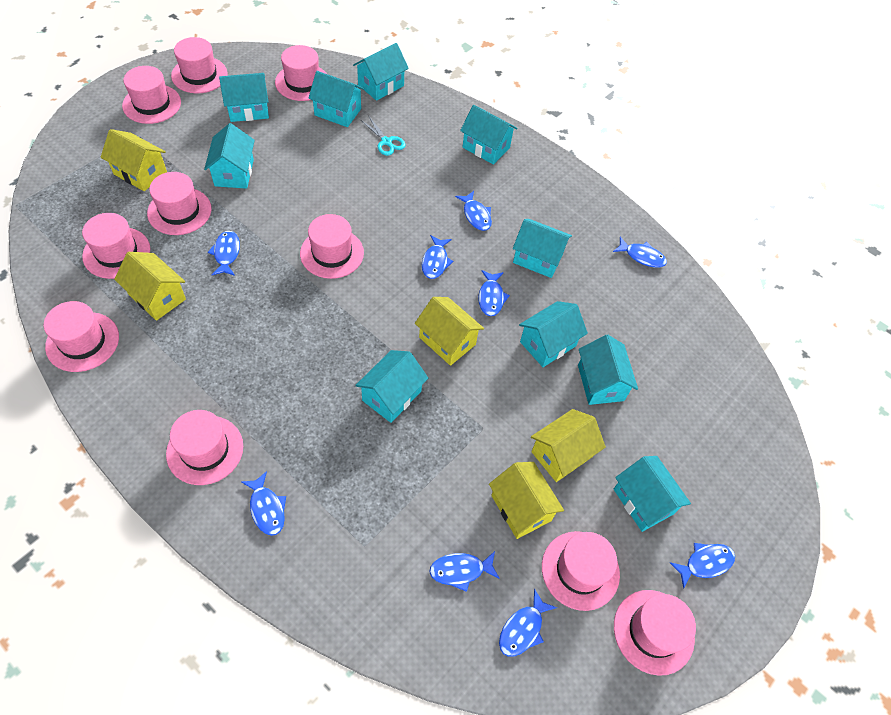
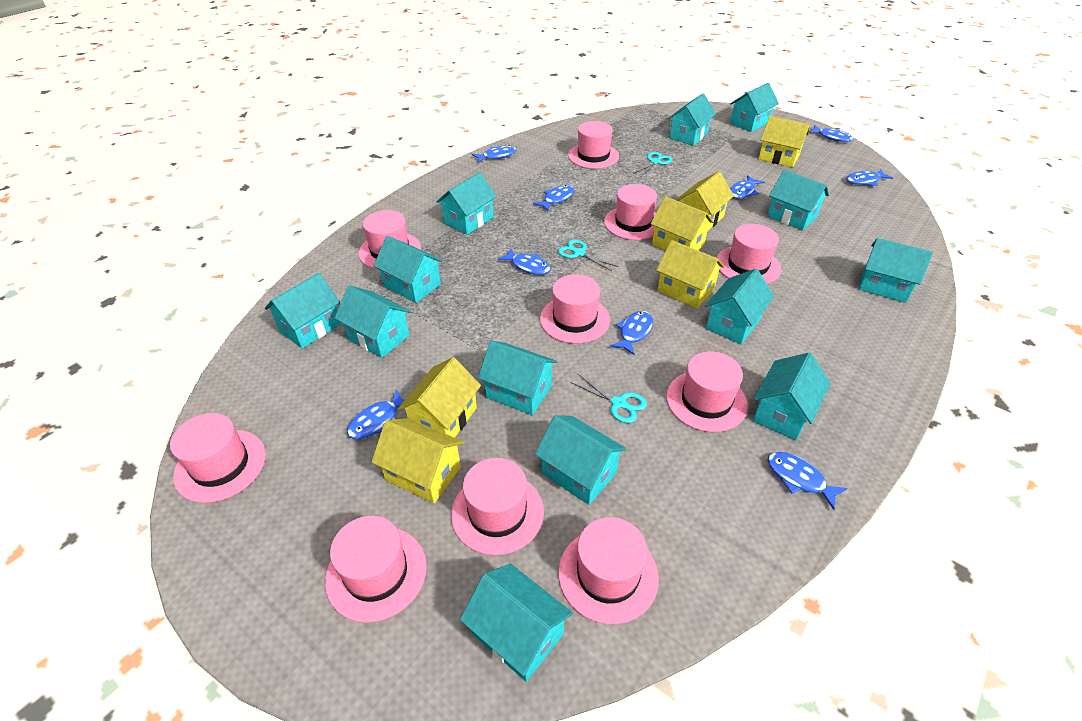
turquoise house: 10 -> 13
turquoise scissors: 1 -> 3
yellow house: 5 -> 6

